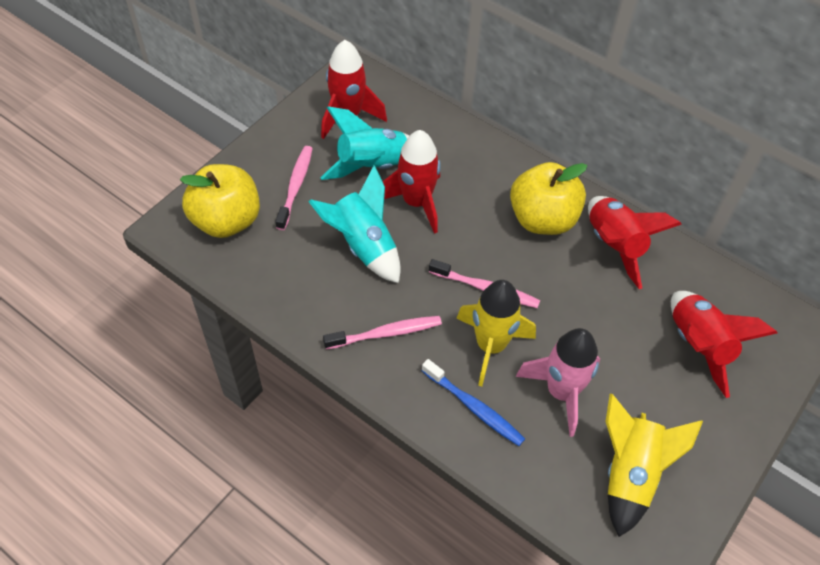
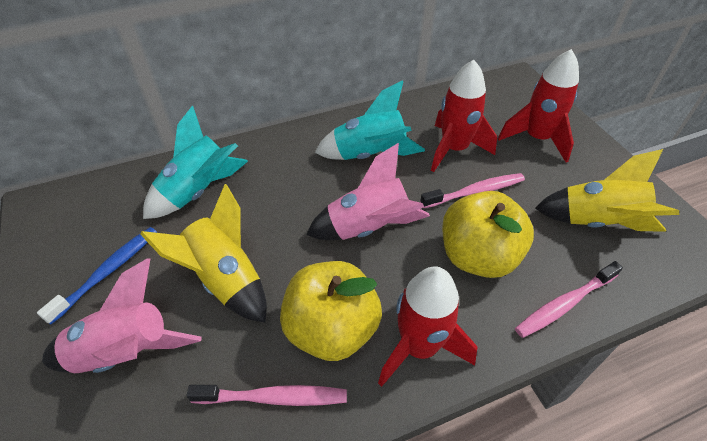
pink rocket: 1 -> 2
red rocket: 4 -> 3

